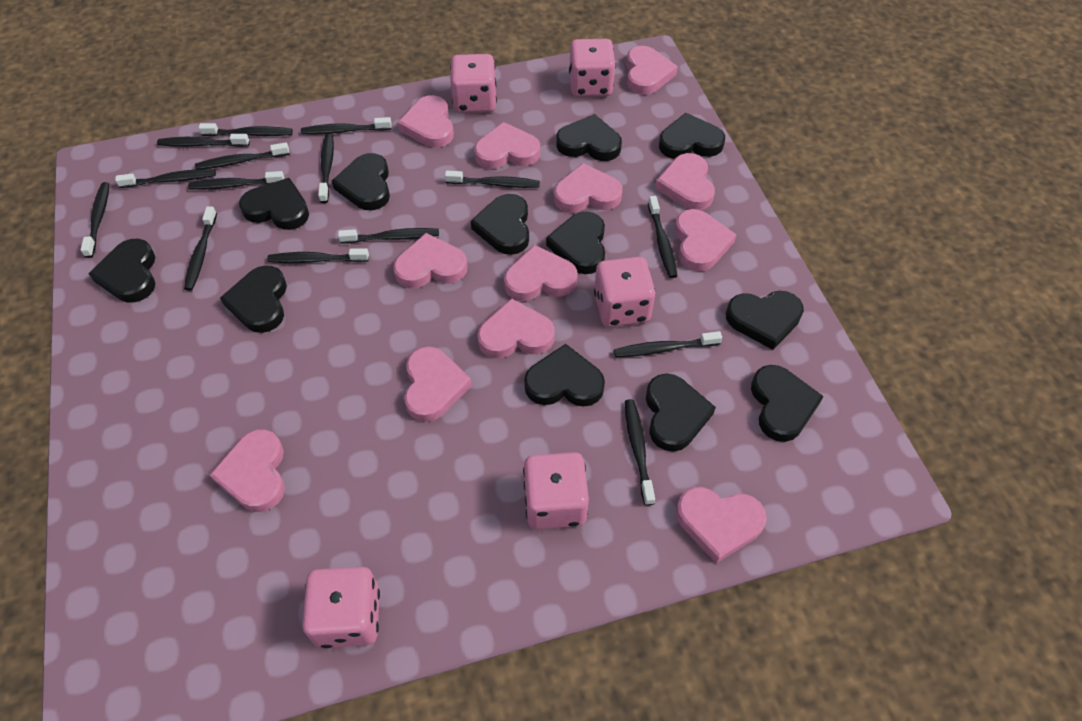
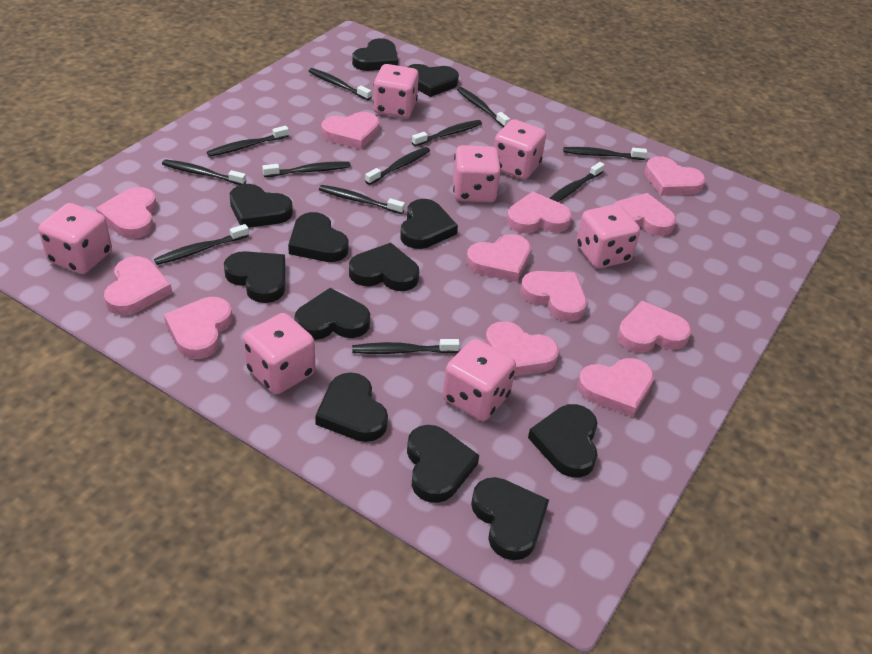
black toothbrush: 15 -> 12
pink dice: 5 -> 7

